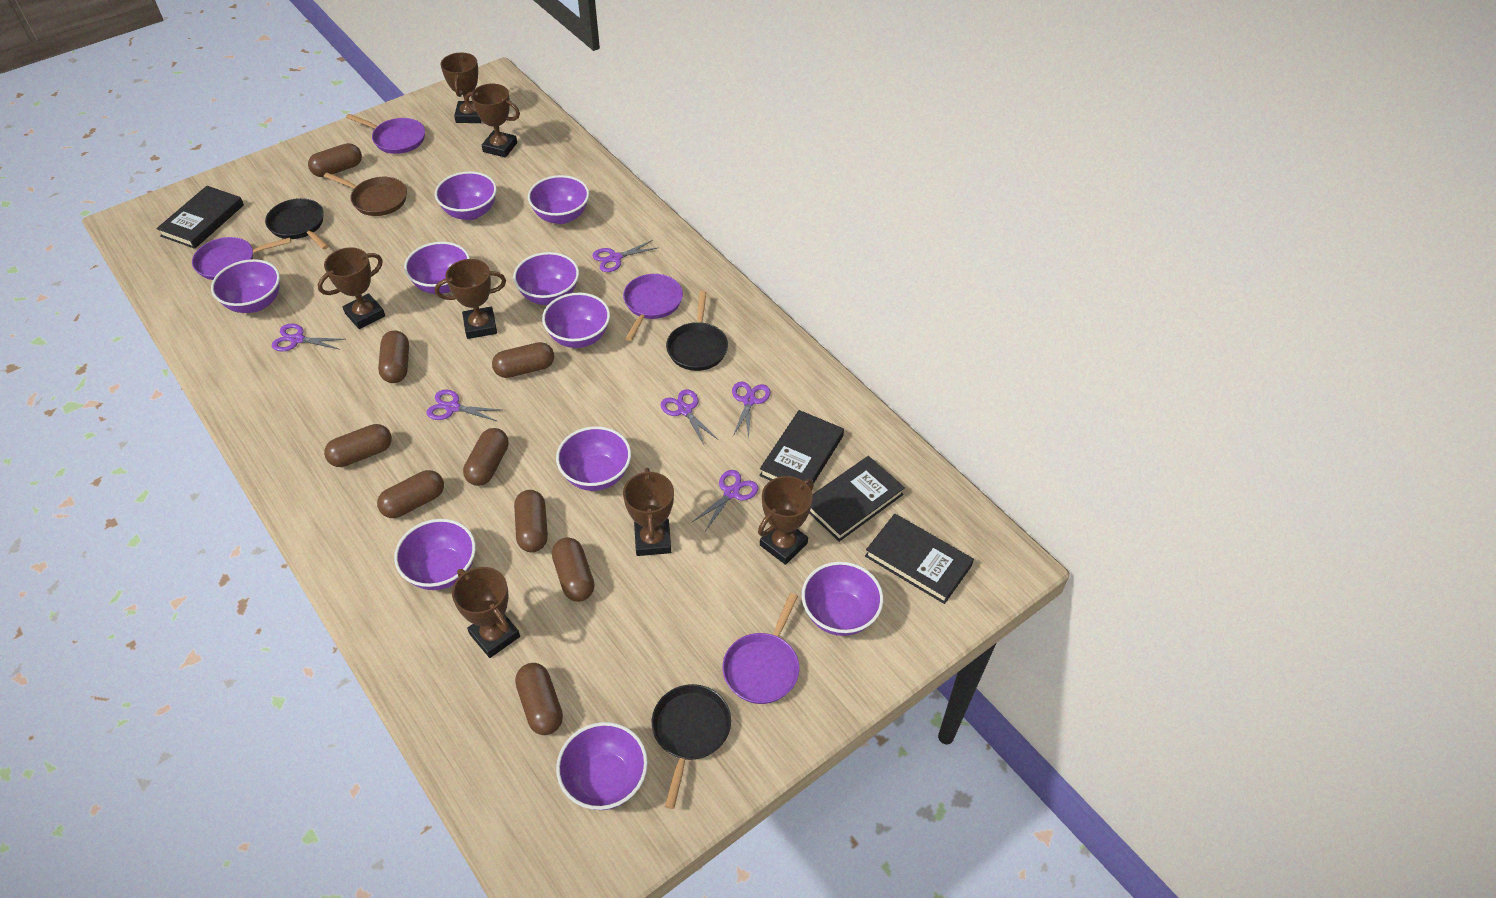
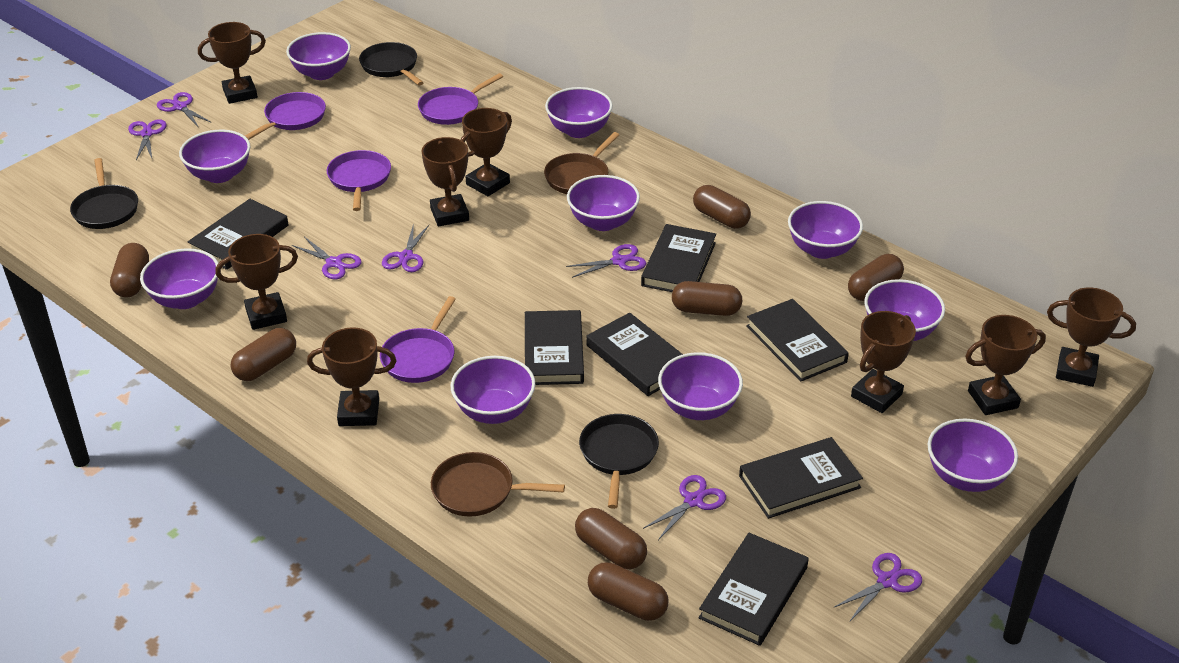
black book: 4 -> 7
brown capsule: 9 -> 7
brown pan: 1 -> 2
brown trophy: 7 -> 8
purple scissors: 6 -> 7

